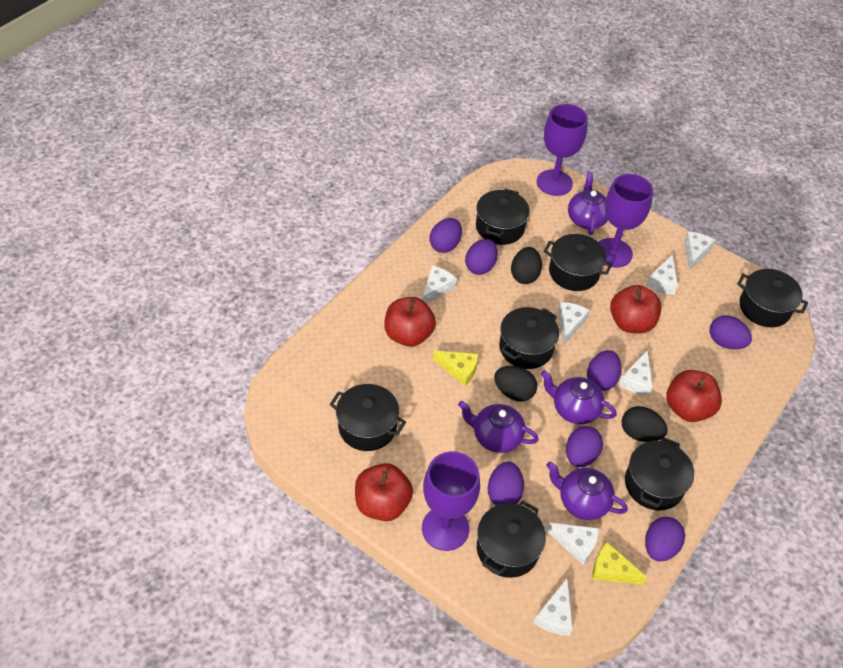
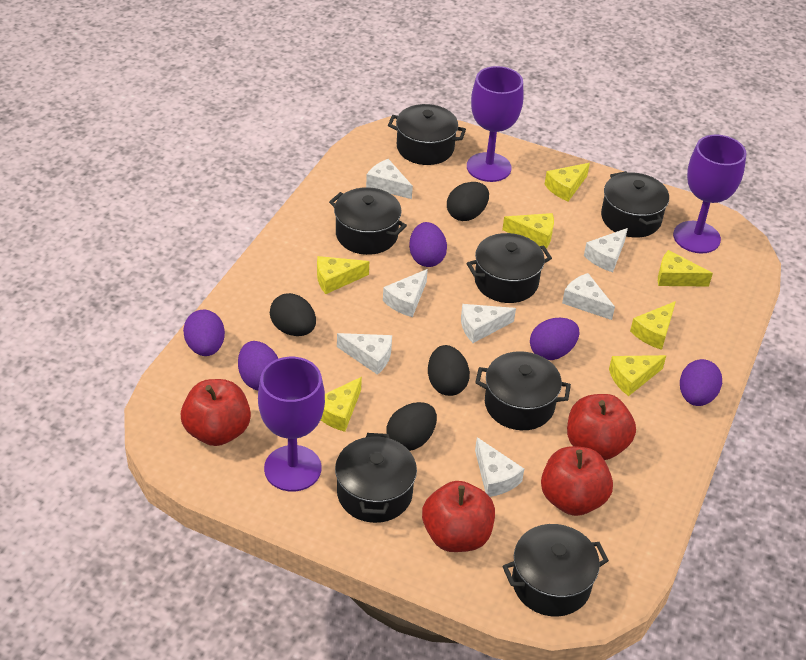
black egg: 3 -> 4
purple egg: 7 -> 5
purple teapot: 4 -> 0
yellow cheese: 2 -> 7

